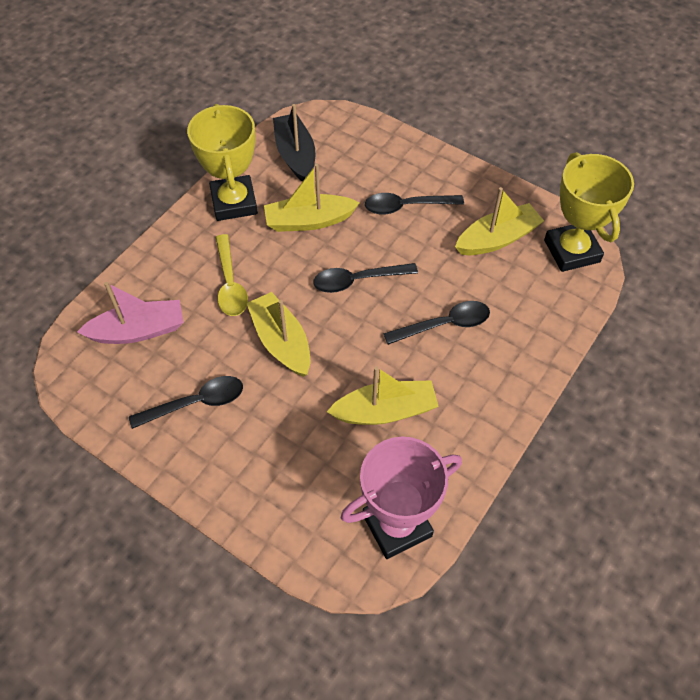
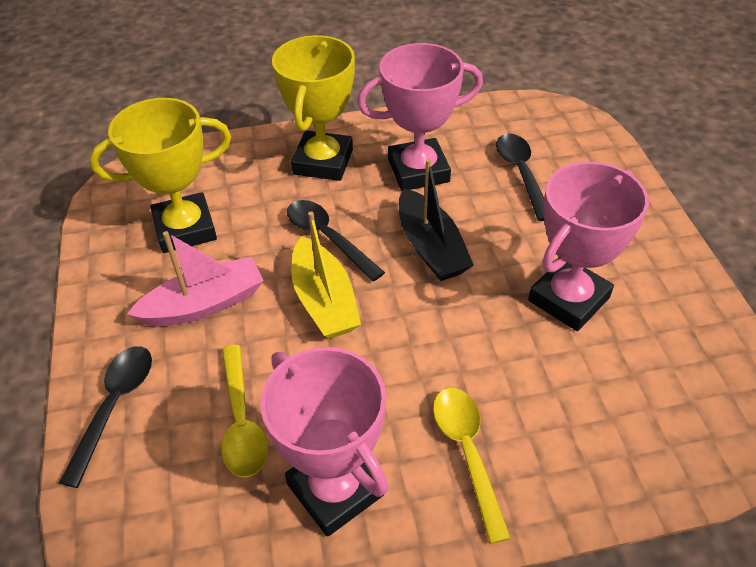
black spoon: 4 -> 3
pink trophy: 1 -> 3
yellow boat: 4 -> 1
yellow spoon: 1 -> 2

